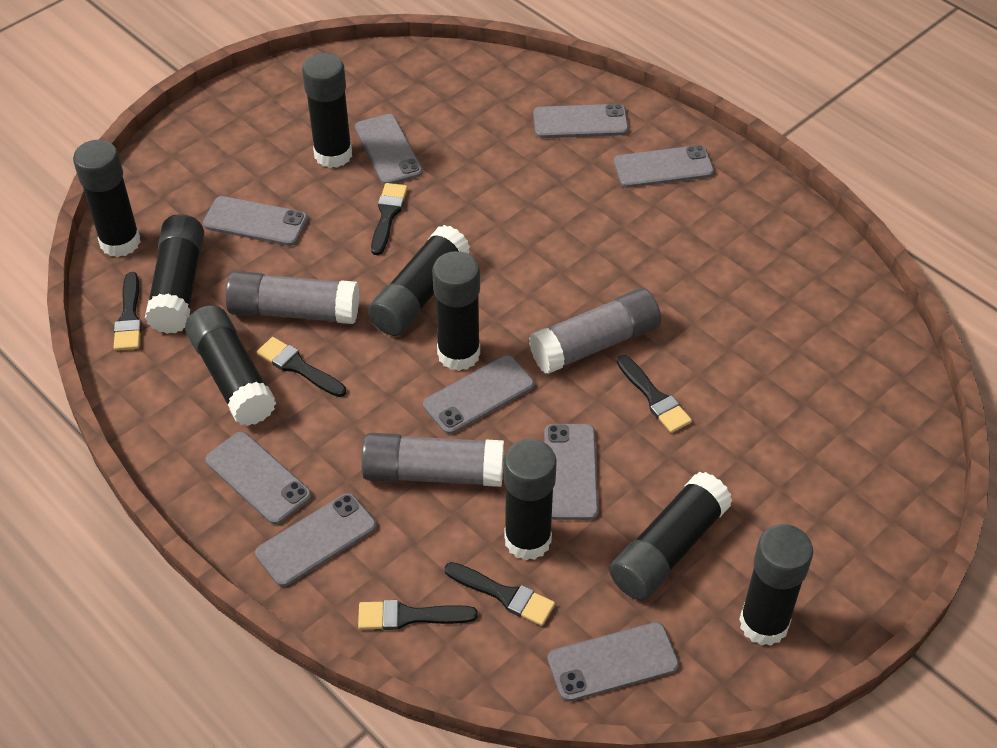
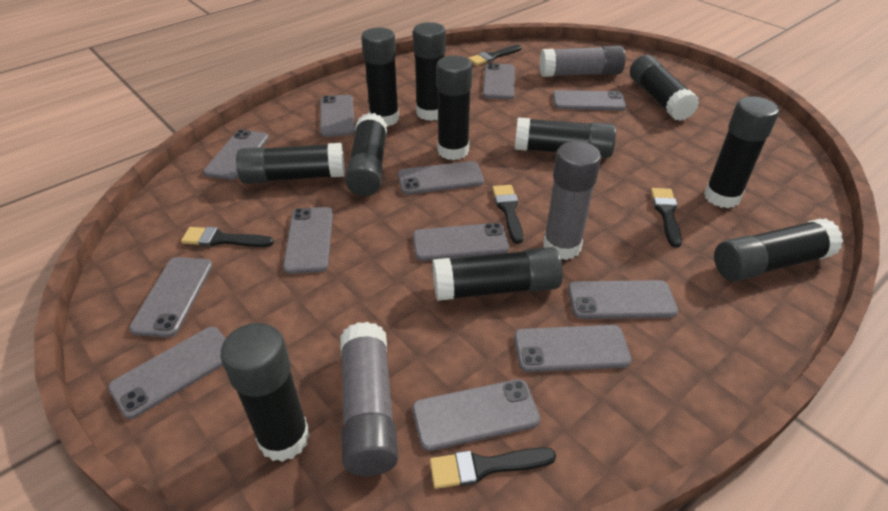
black brush: 6 -> 5
black glue stick: 9 -> 11
grey phone: 9 -> 12

